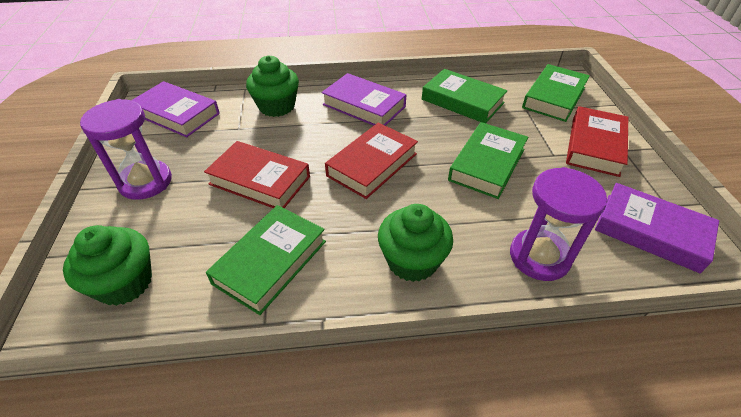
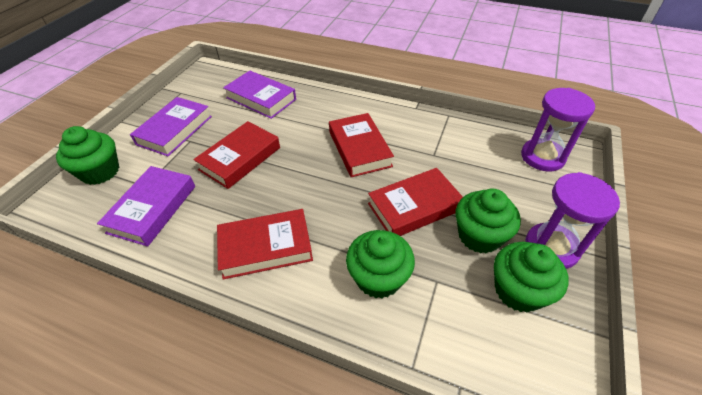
green book: 4 -> 0
green cupcake: 3 -> 4
red book: 3 -> 4

